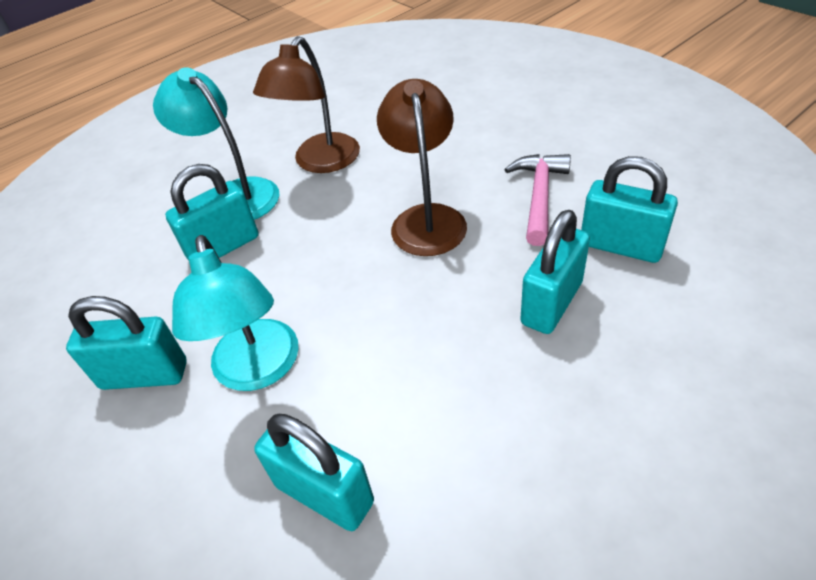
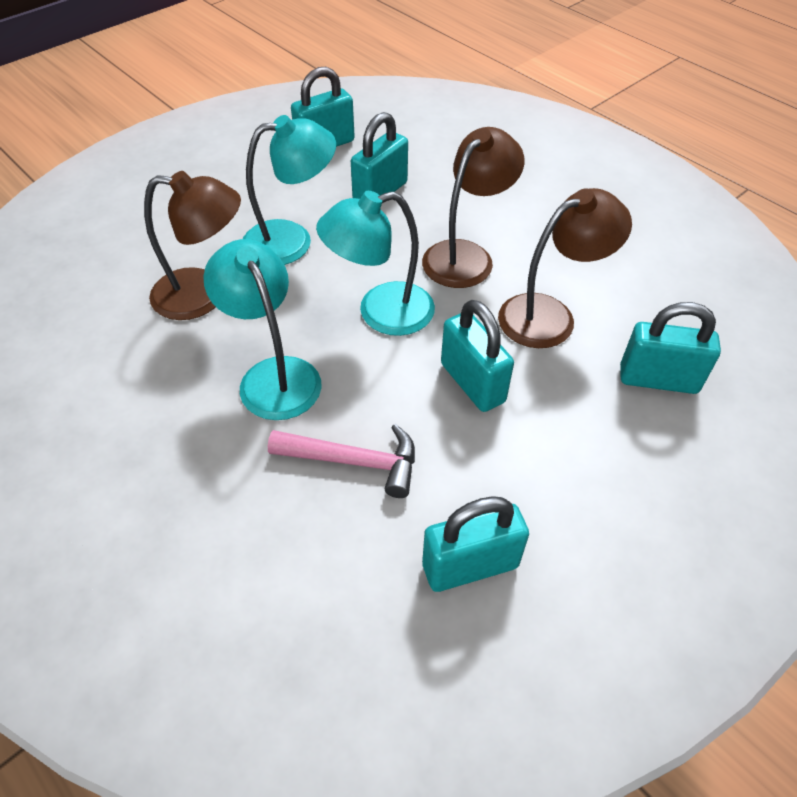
brown lamp: 2 -> 3
turquoise lamp: 2 -> 3

